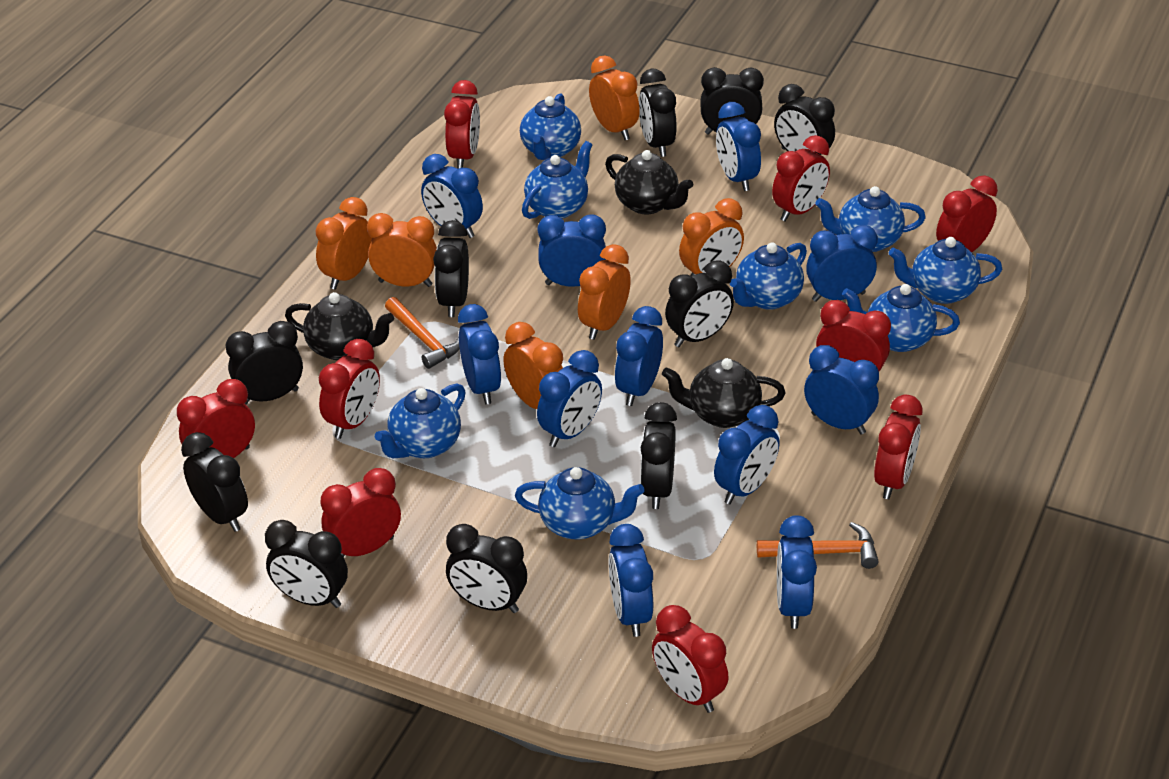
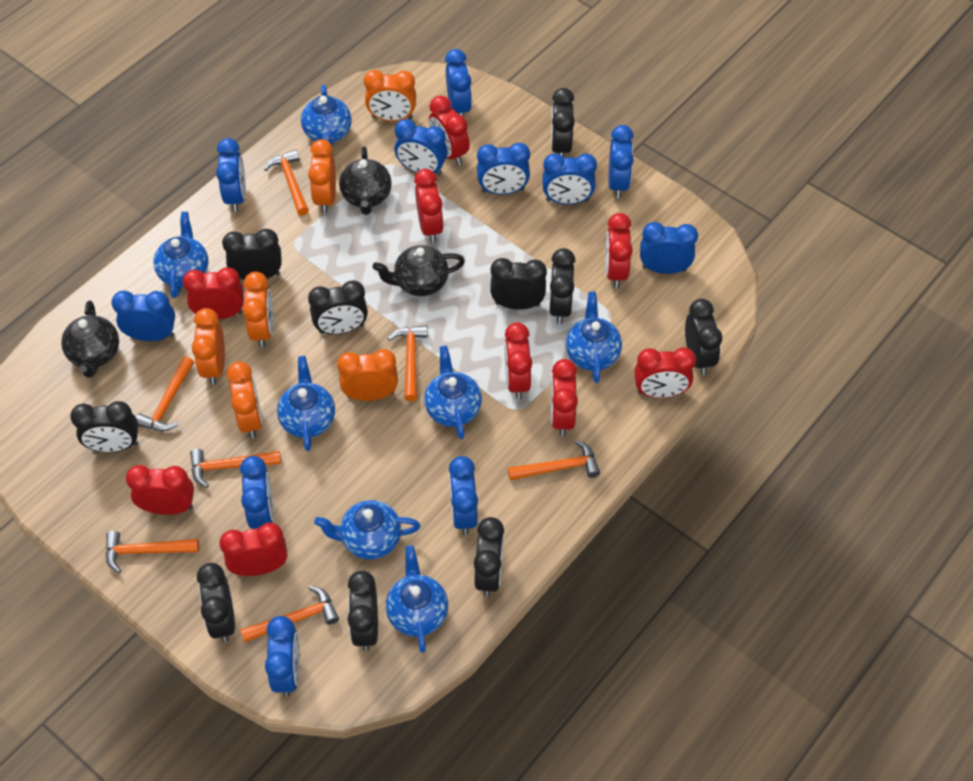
blue teapot: 8 -> 7
orange hammer: 2 -> 7

